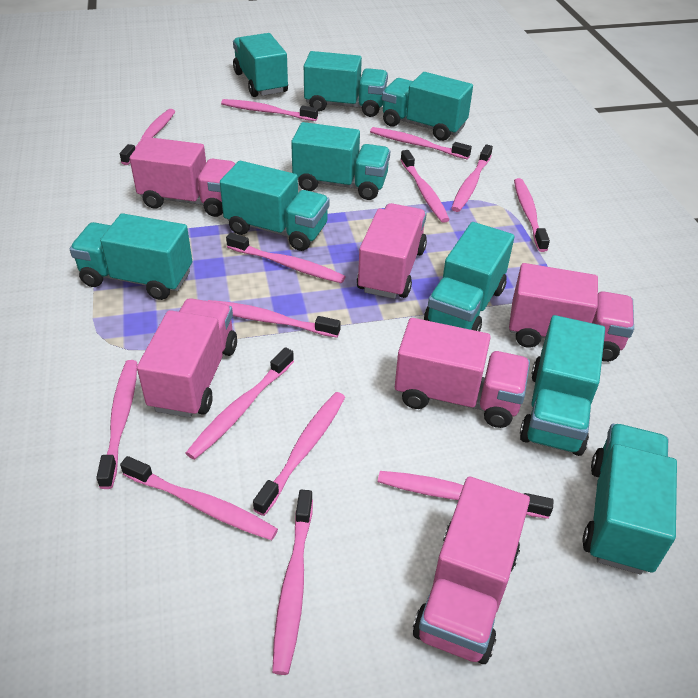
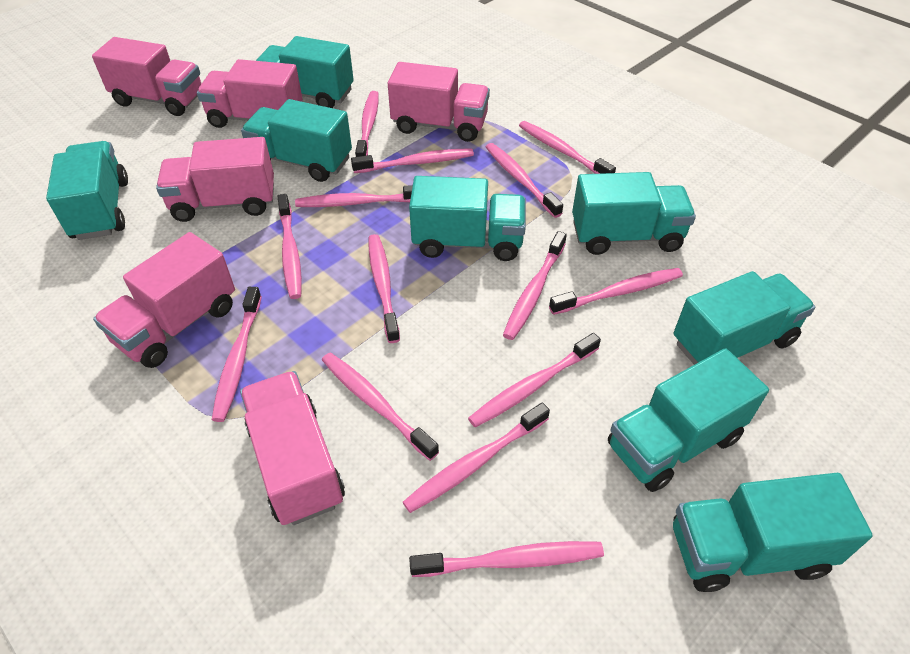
turquoise truck: 9 -> 8

